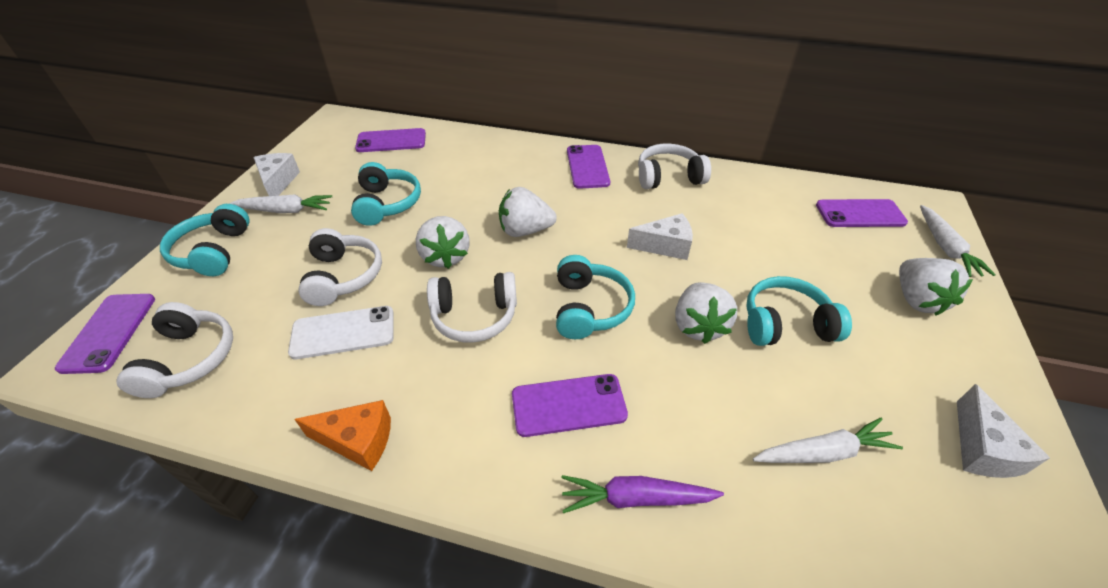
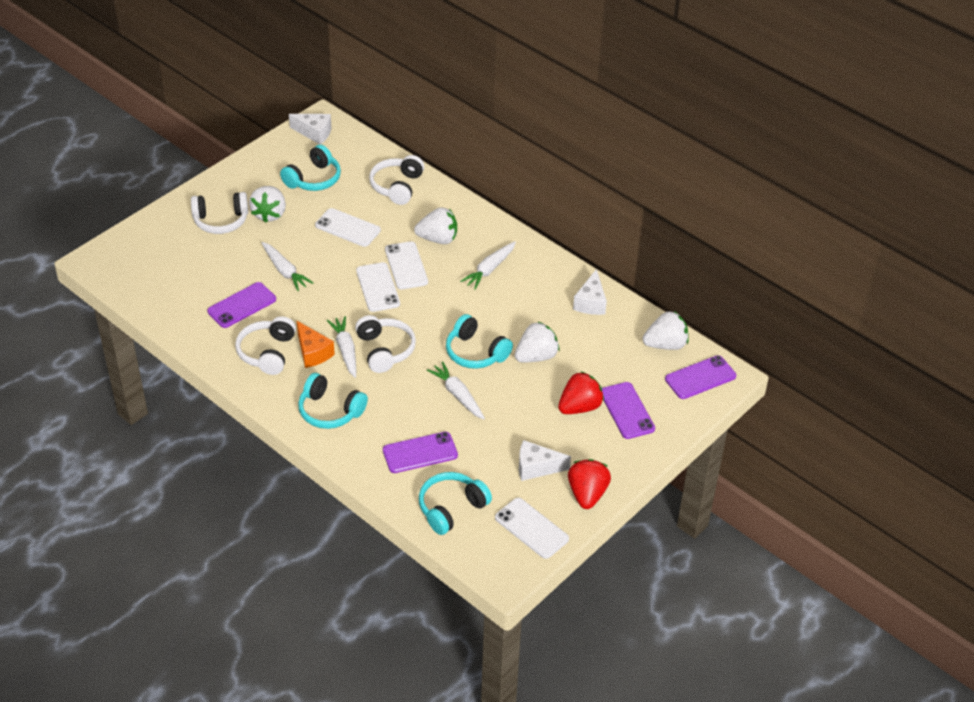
purple carrot: 1 -> 0
purple phone: 5 -> 4
red strawberry: 0 -> 2
white carrot: 3 -> 4
white phone: 1 -> 4

